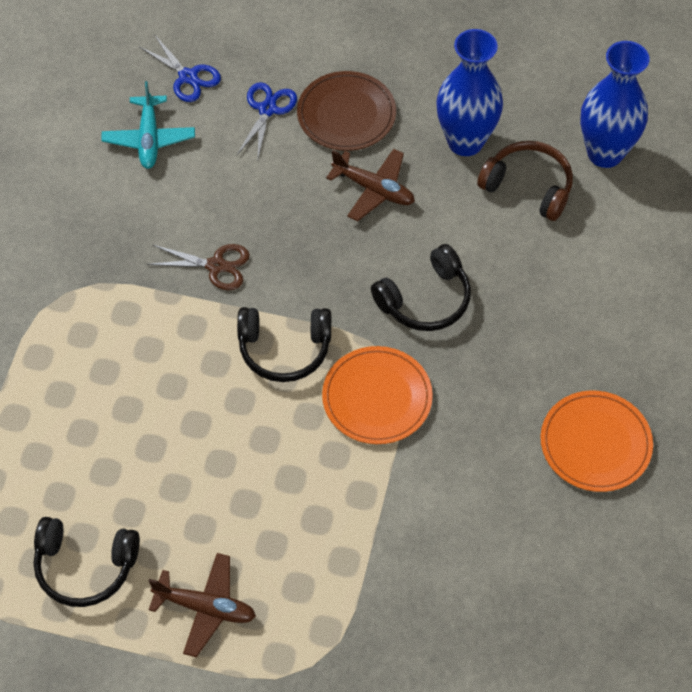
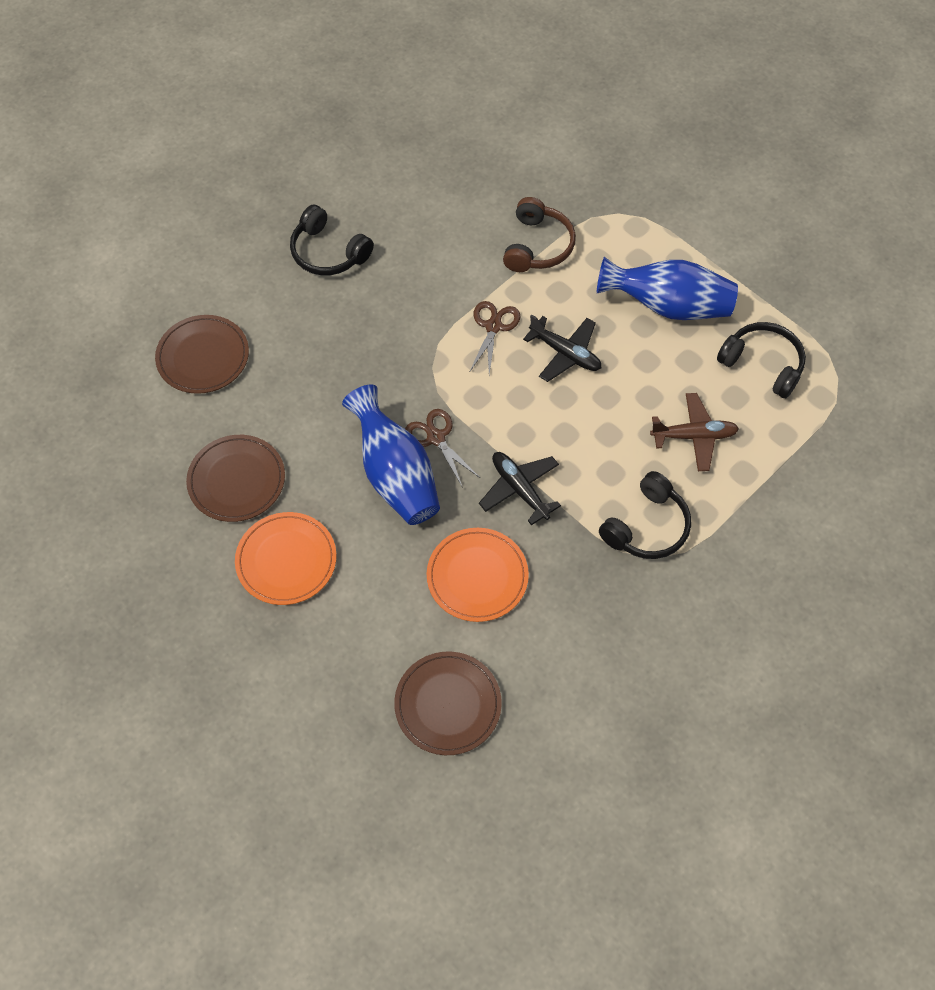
black plane: 0 -> 2
blue scissors: 2 -> 0
brown plane: 2 -> 1
brown plate: 1 -> 3
brown scissors: 1 -> 2
turquoise plane: 1 -> 0

